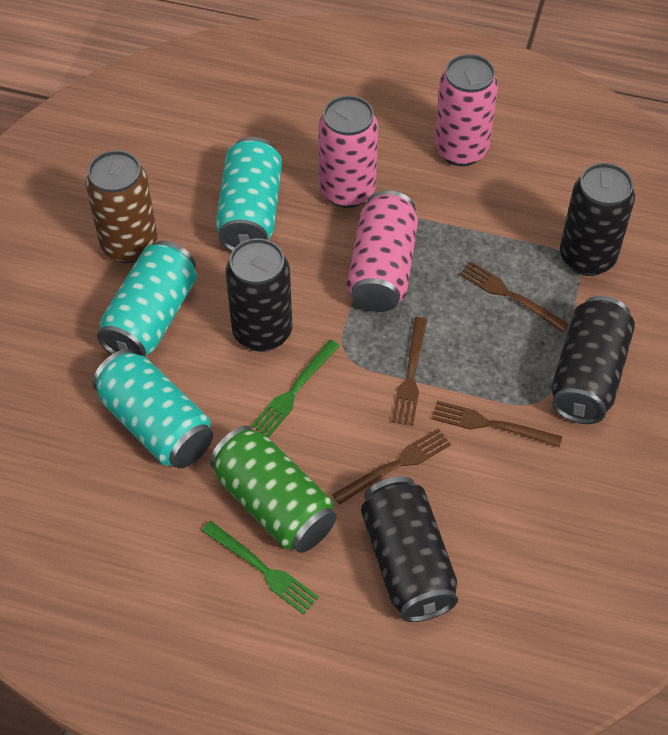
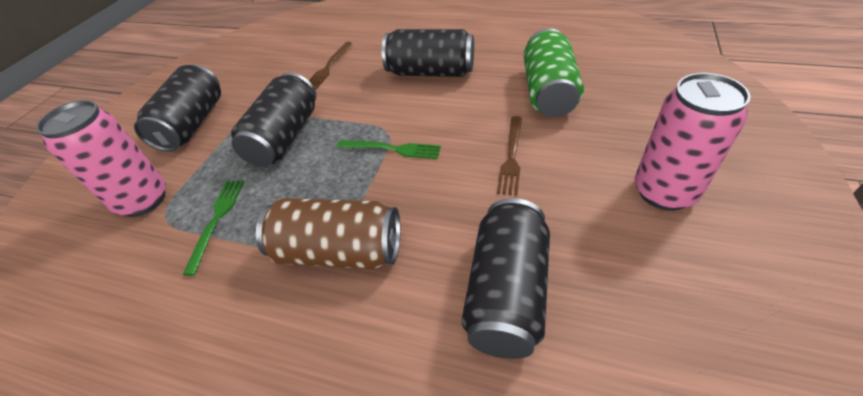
brown fork: 4 -> 2
pink can: 3 -> 2
turquoise can: 3 -> 0

